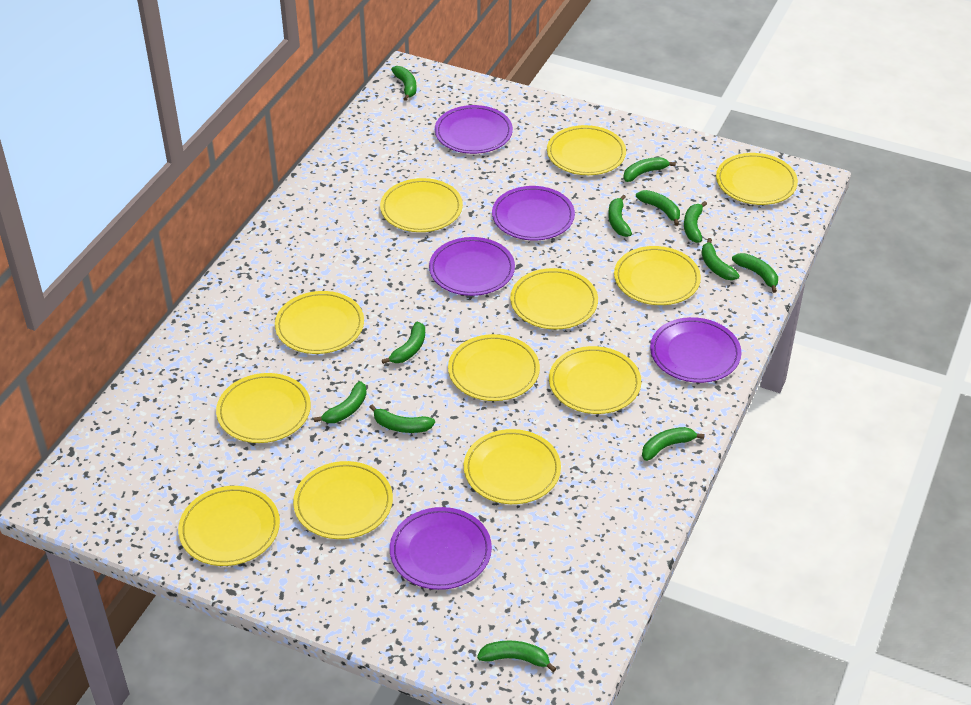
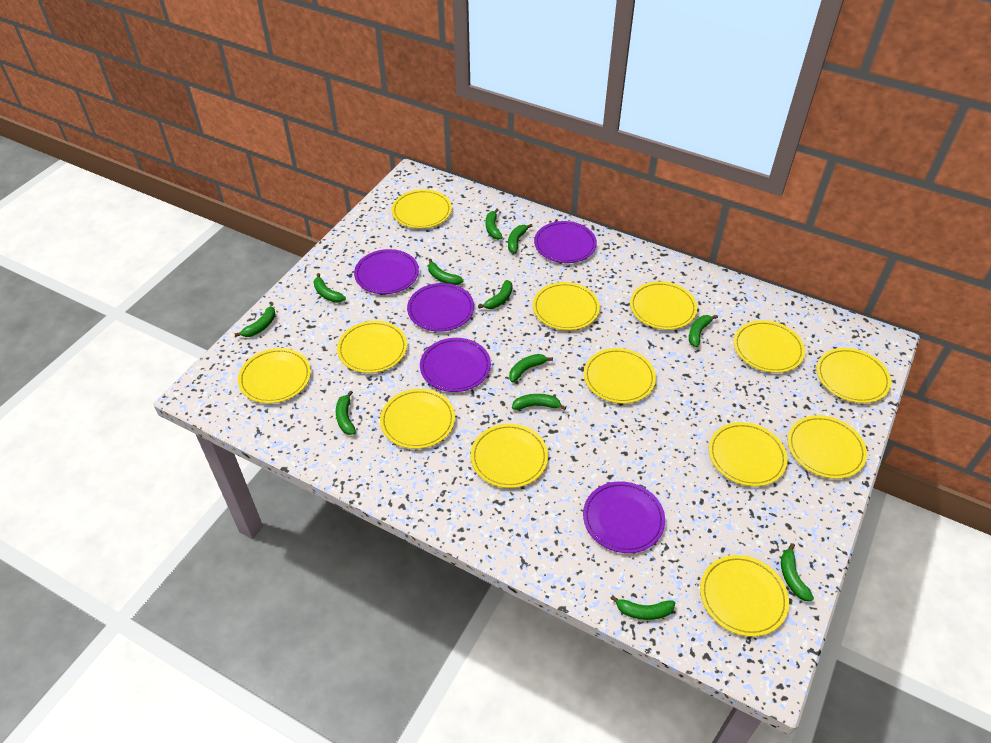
yellow plate: 12 -> 13

